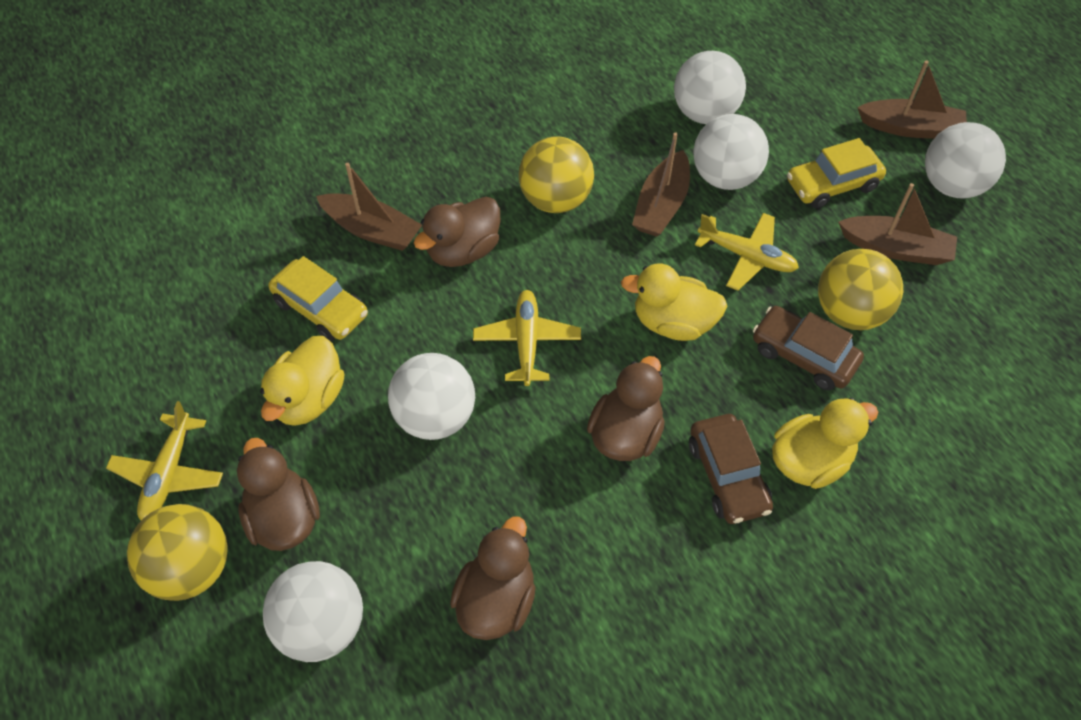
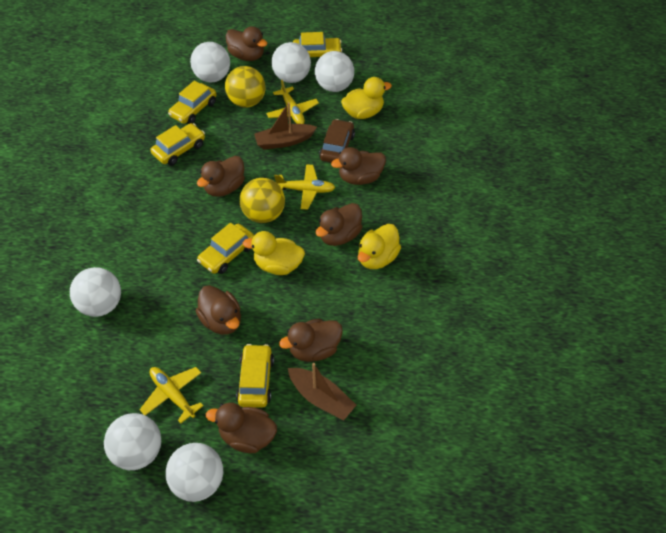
brown boat: 4 -> 2
brown car: 2 -> 1
brown duck: 4 -> 7
white ball: 5 -> 6
yellow ball: 3 -> 2
yellow car: 2 -> 5

